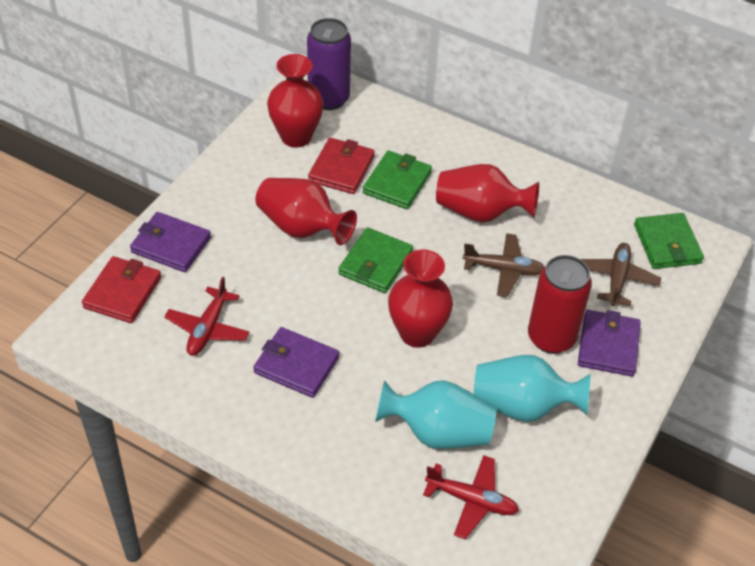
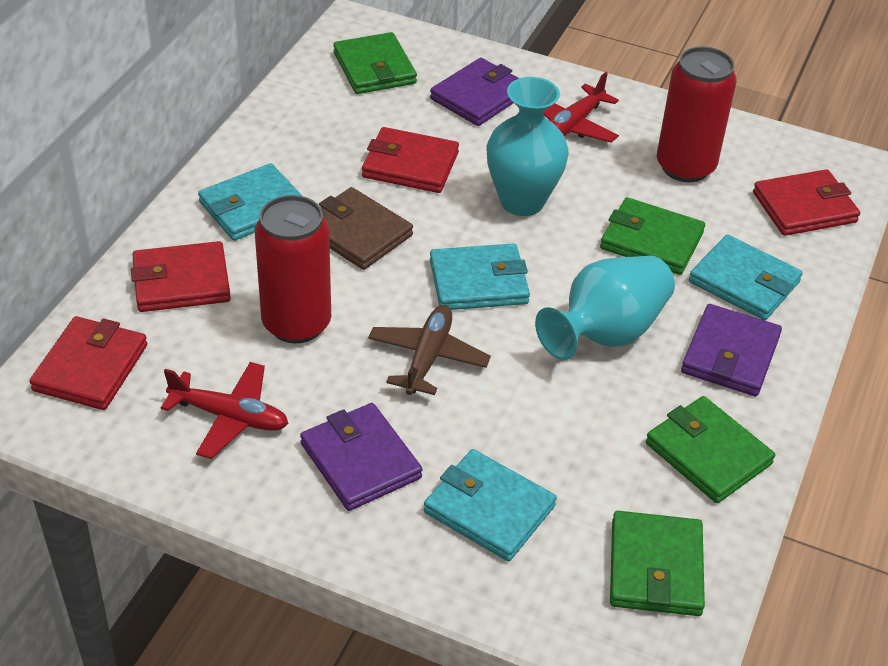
brown plane: 2 -> 1
brown wallet: 0 -> 1
green wallet: 3 -> 4
purple can: 1 -> 0
red can: 1 -> 2
red vase: 4 -> 0
red wallet: 2 -> 4
turquoise wallet: 0 -> 4

